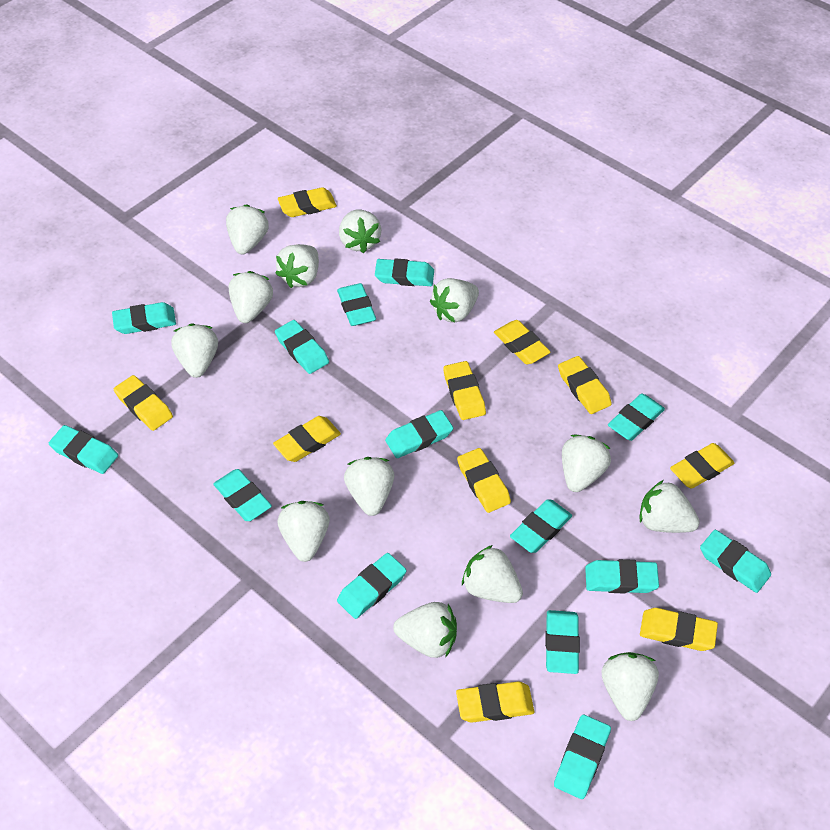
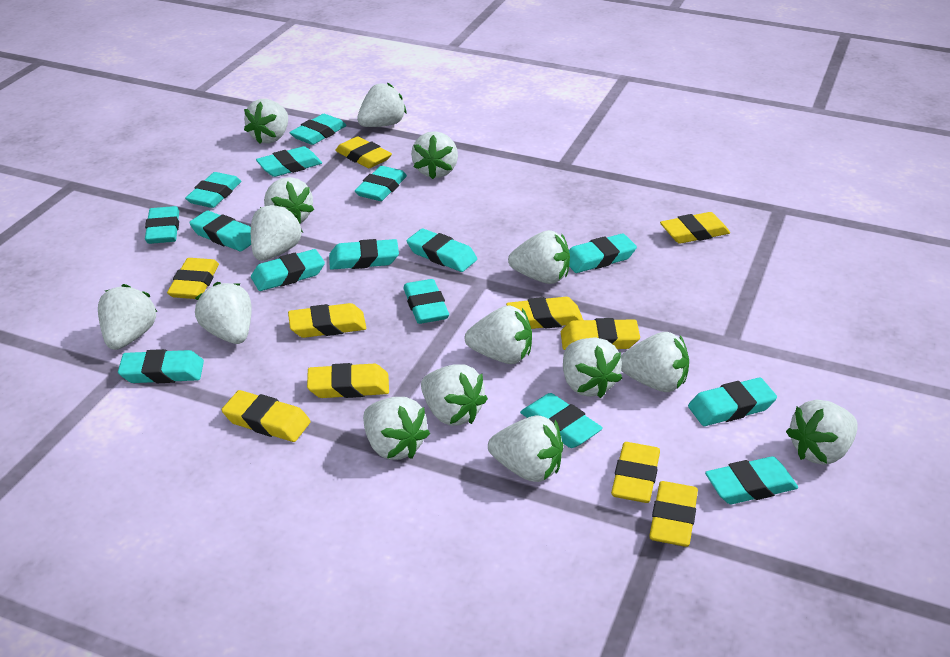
turquoise eraser: 14 -> 15
white strawberry: 13 -> 15

